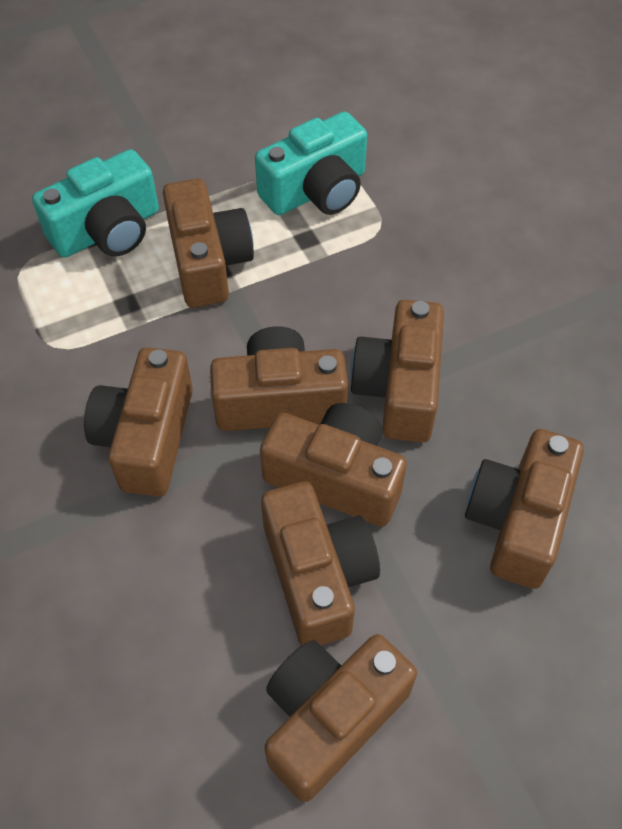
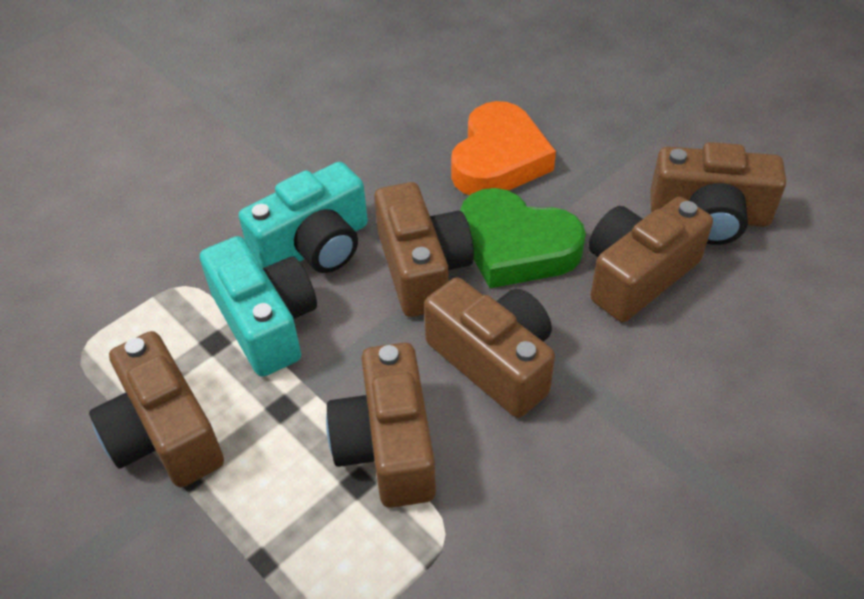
brown camera: 8 -> 6
green heart: 0 -> 1
orange heart: 0 -> 1

